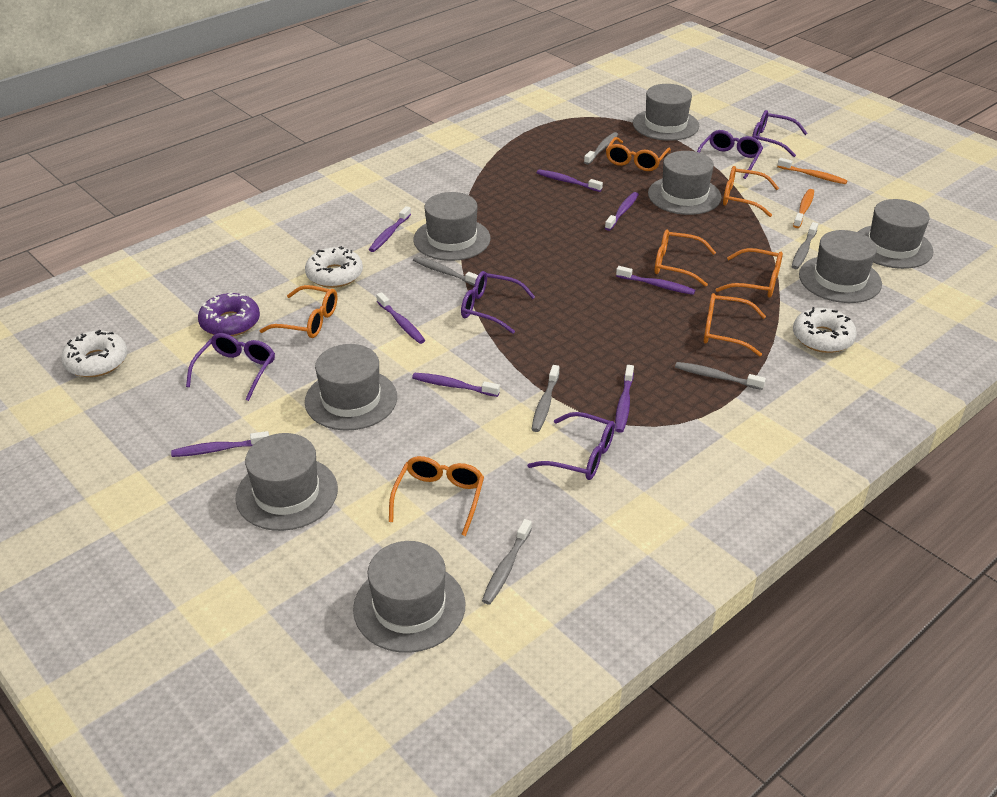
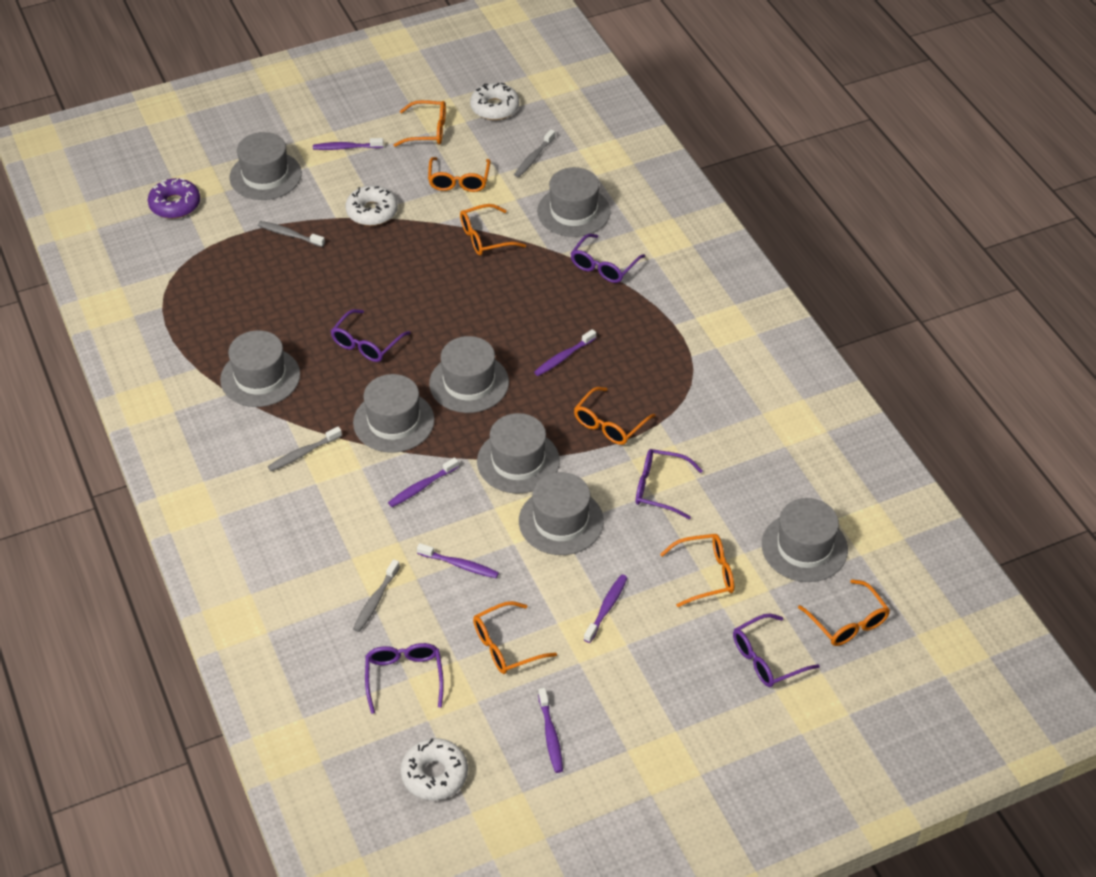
grey toothbrush: 6 -> 4
orange toothbrush: 2 -> 0
purple toothbrush: 8 -> 6

